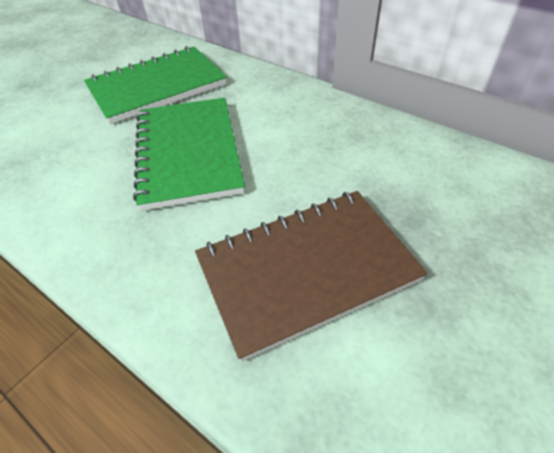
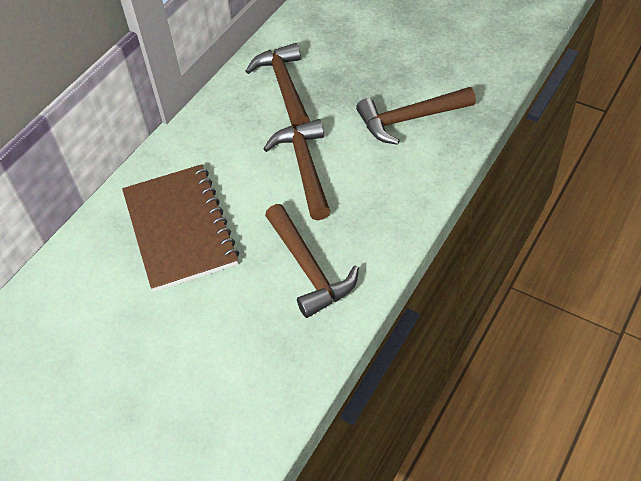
brown hammer: 0 -> 4
green notebook: 2 -> 0

